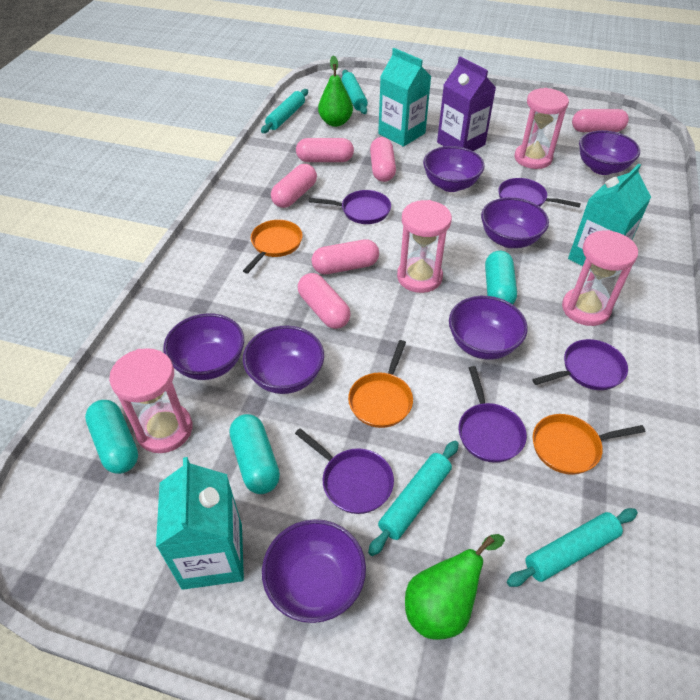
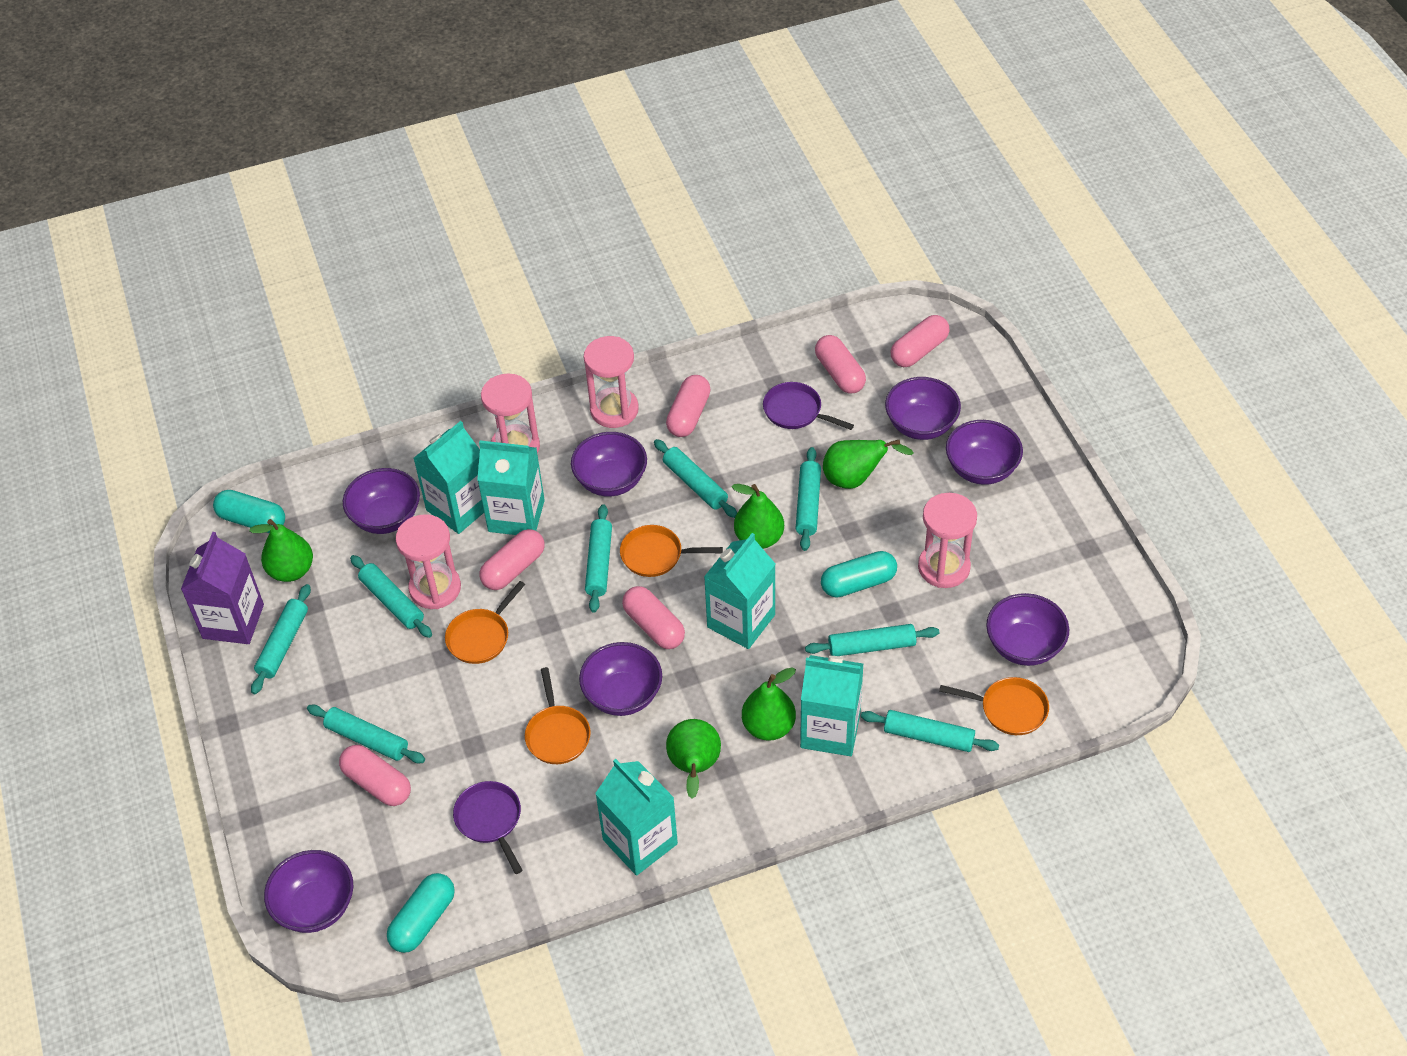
green pear: 2 -> 5
orange pan: 3 -> 4
purple pan: 5 -> 2
turquoise carton: 3 -> 5
turquoise rolling pin: 4 -> 8

